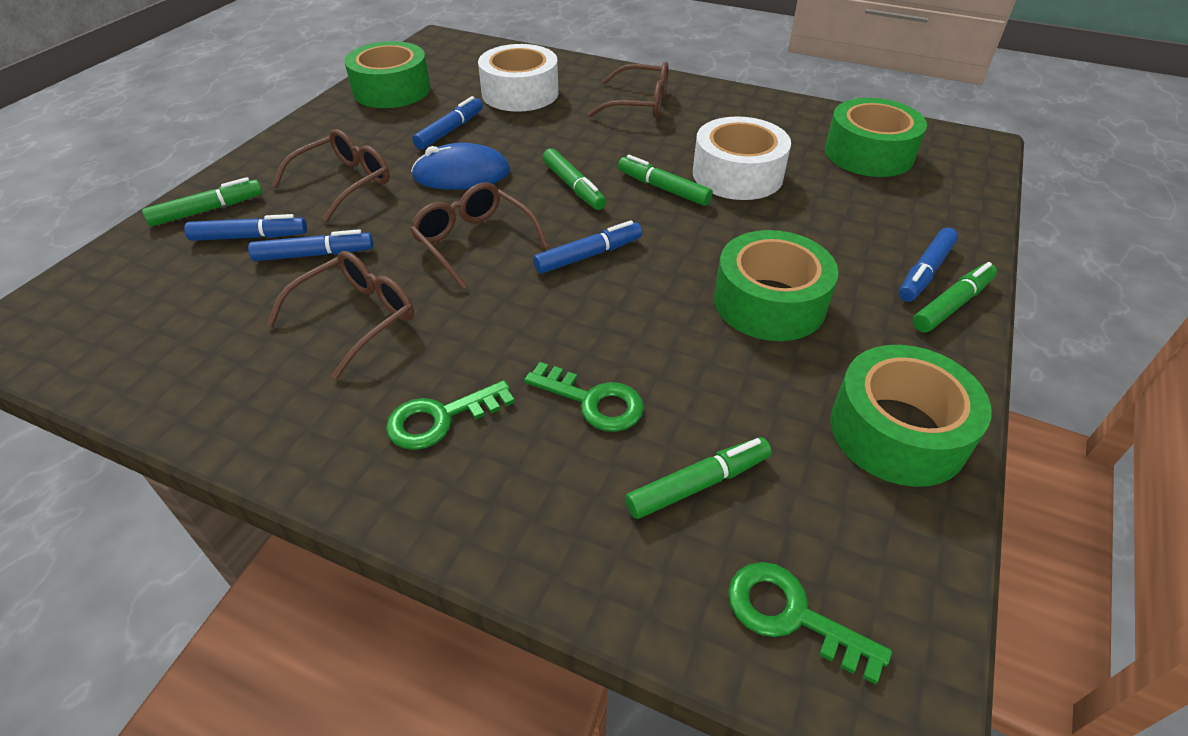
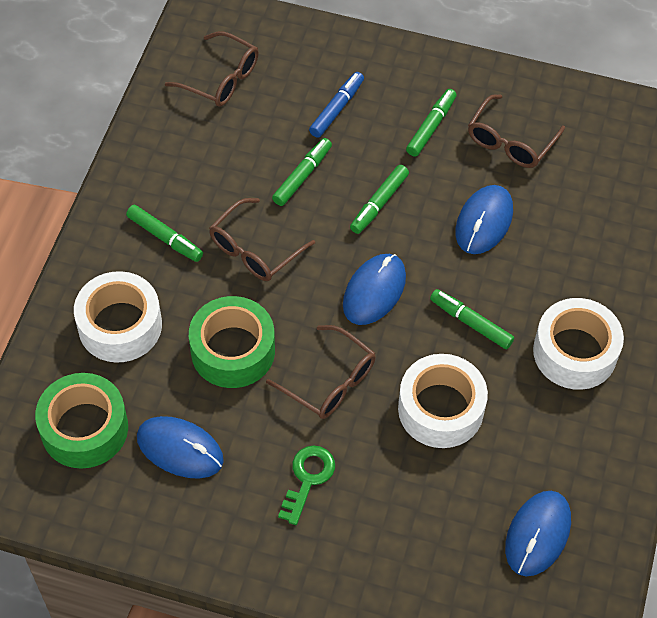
blue marker: 5 -> 1
blue mouse: 1 -> 4
green key: 3 -> 1
green tape: 4 -> 2
white tape: 2 -> 3

